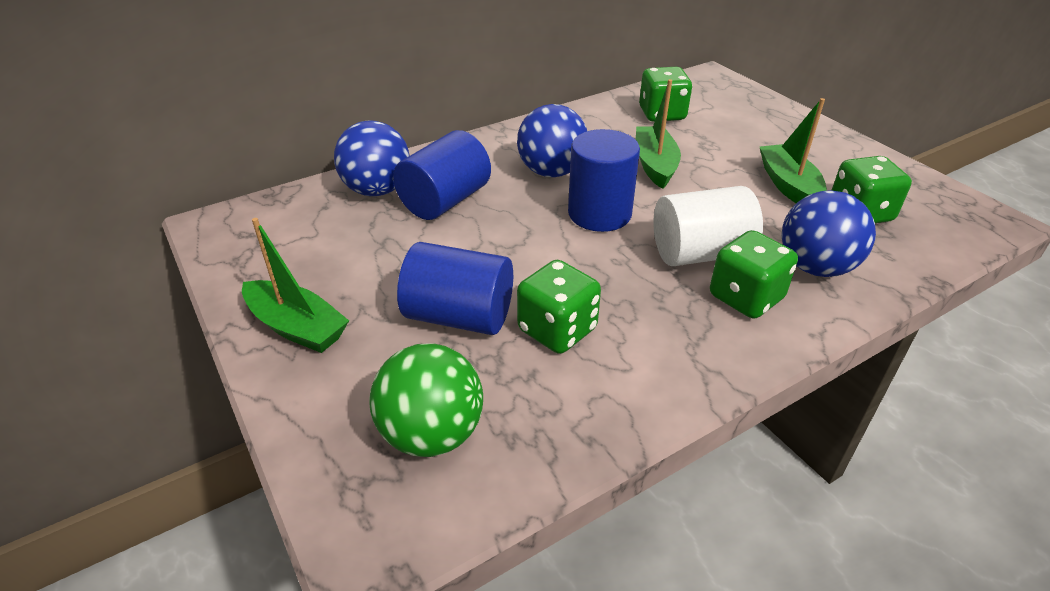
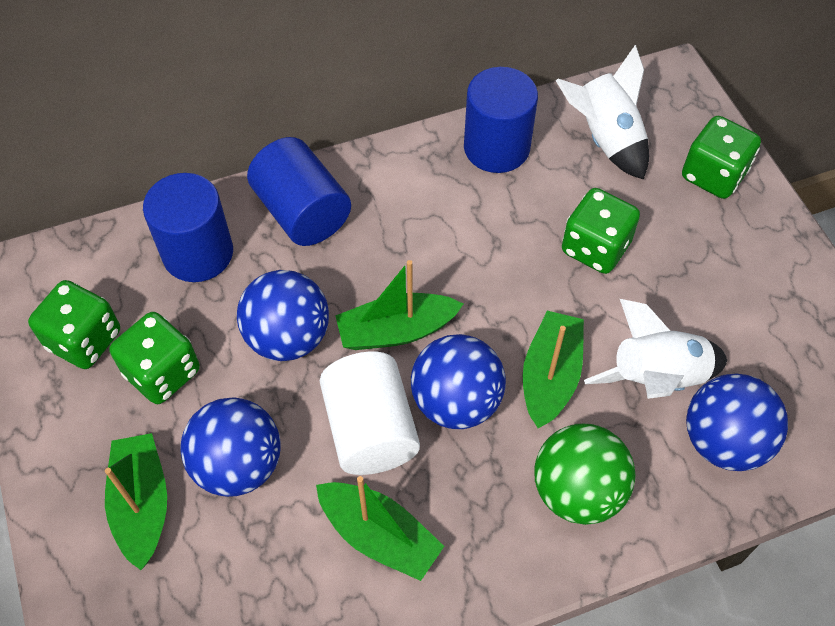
blue ball: 3 -> 4
green boat: 3 -> 4
white rocket: 0 -> 2

